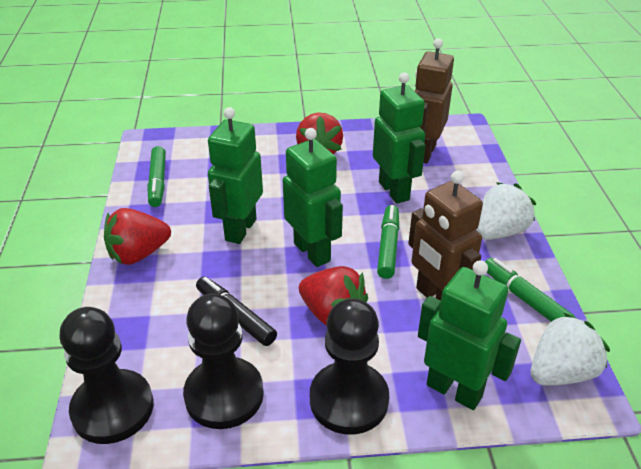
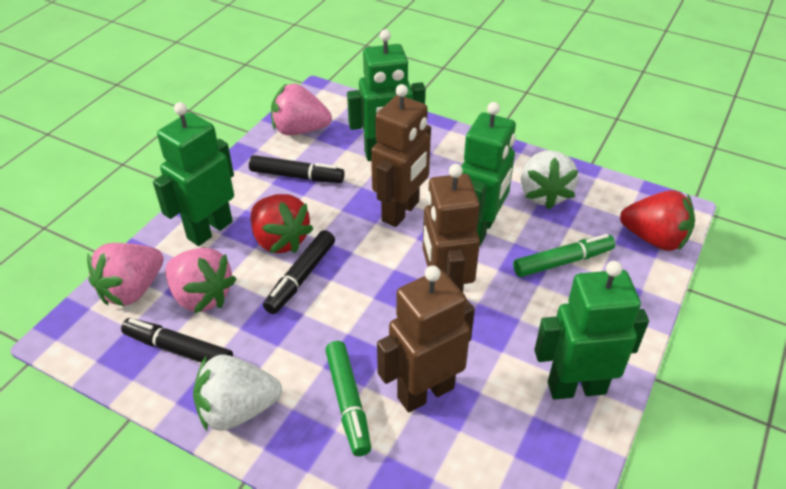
black marker: 1 -> 3
black pawn: 3 -> 0
brown robot: 2 -> 3
green marker: 3 -> 2
pink strawberry: 0 -> 3
red strawberry: 3 -> 2

